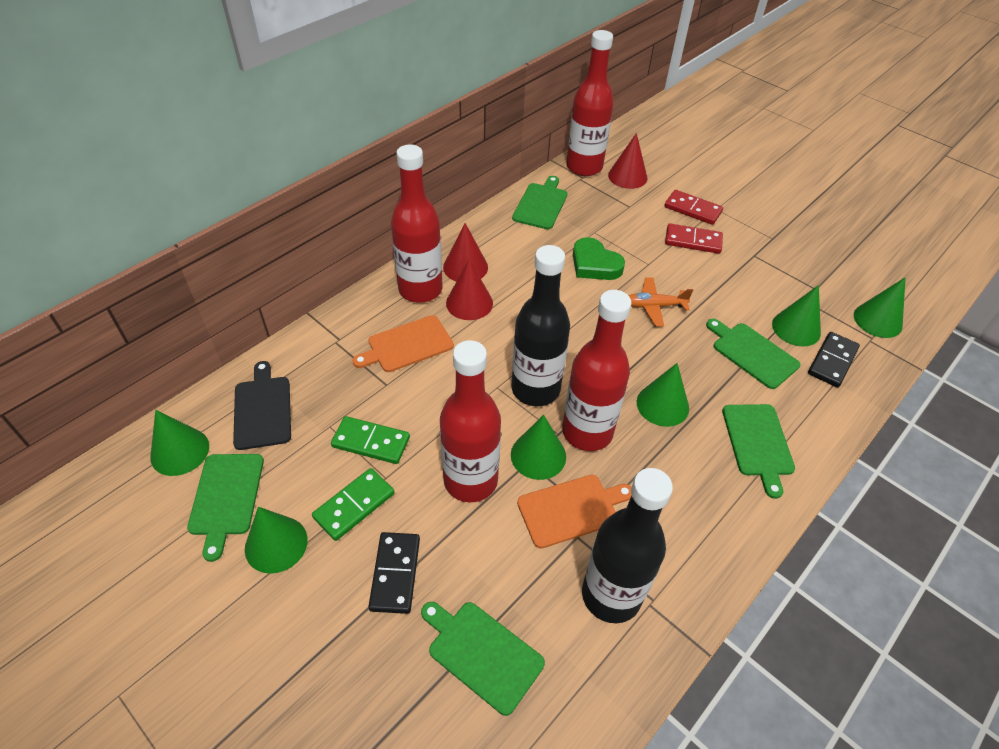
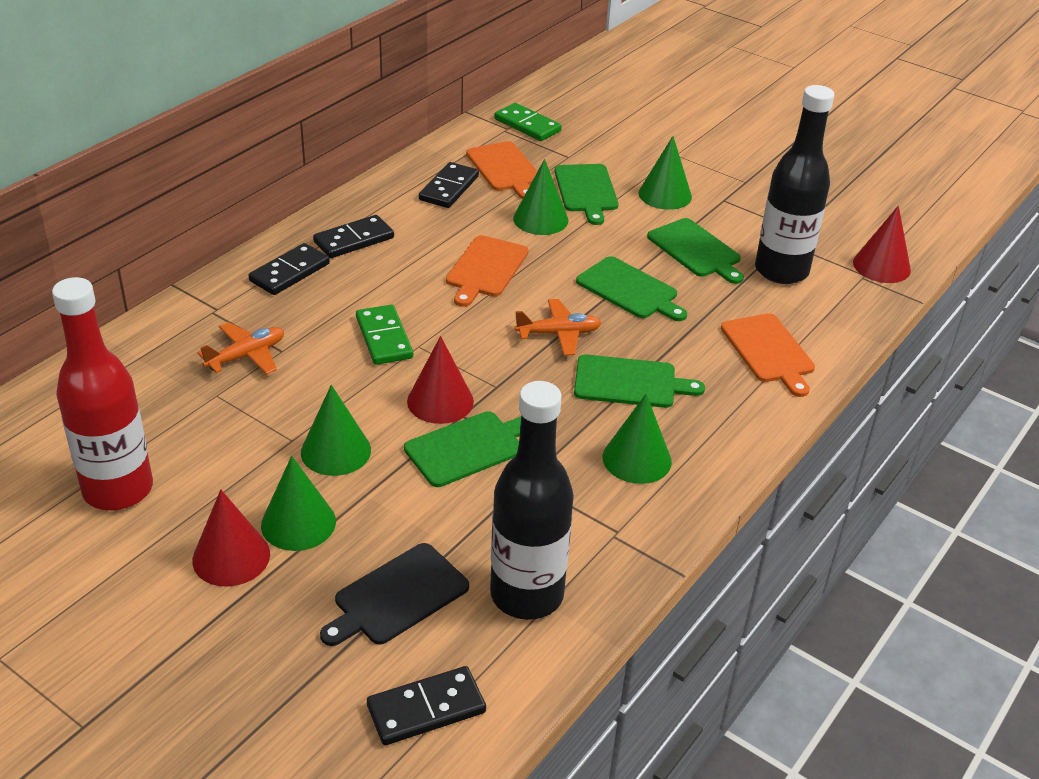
black domino: 2 -> 4
green cone: 6 -> 5
green heart: 1 -> 0
orange cutting board: 2 -> 3
orange plane: 1 -> 2
red bottle: 4 -> 1
red domino: 2 -> 0

